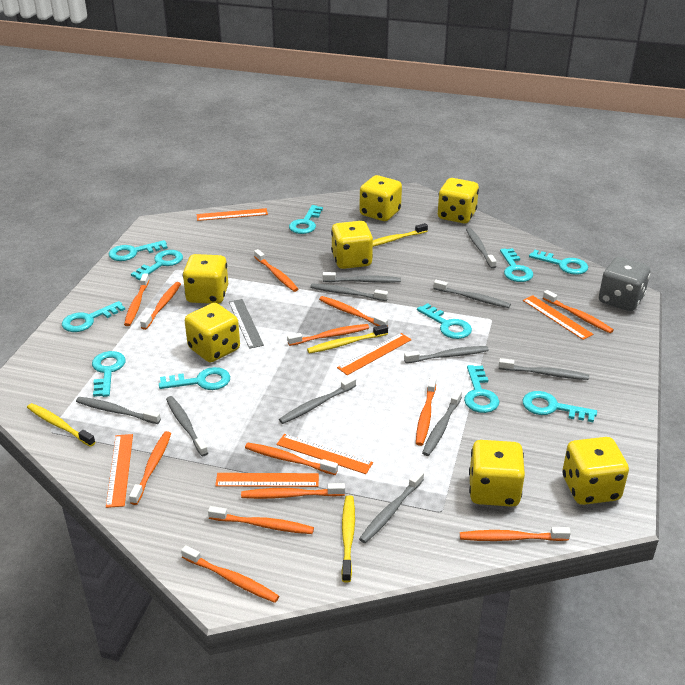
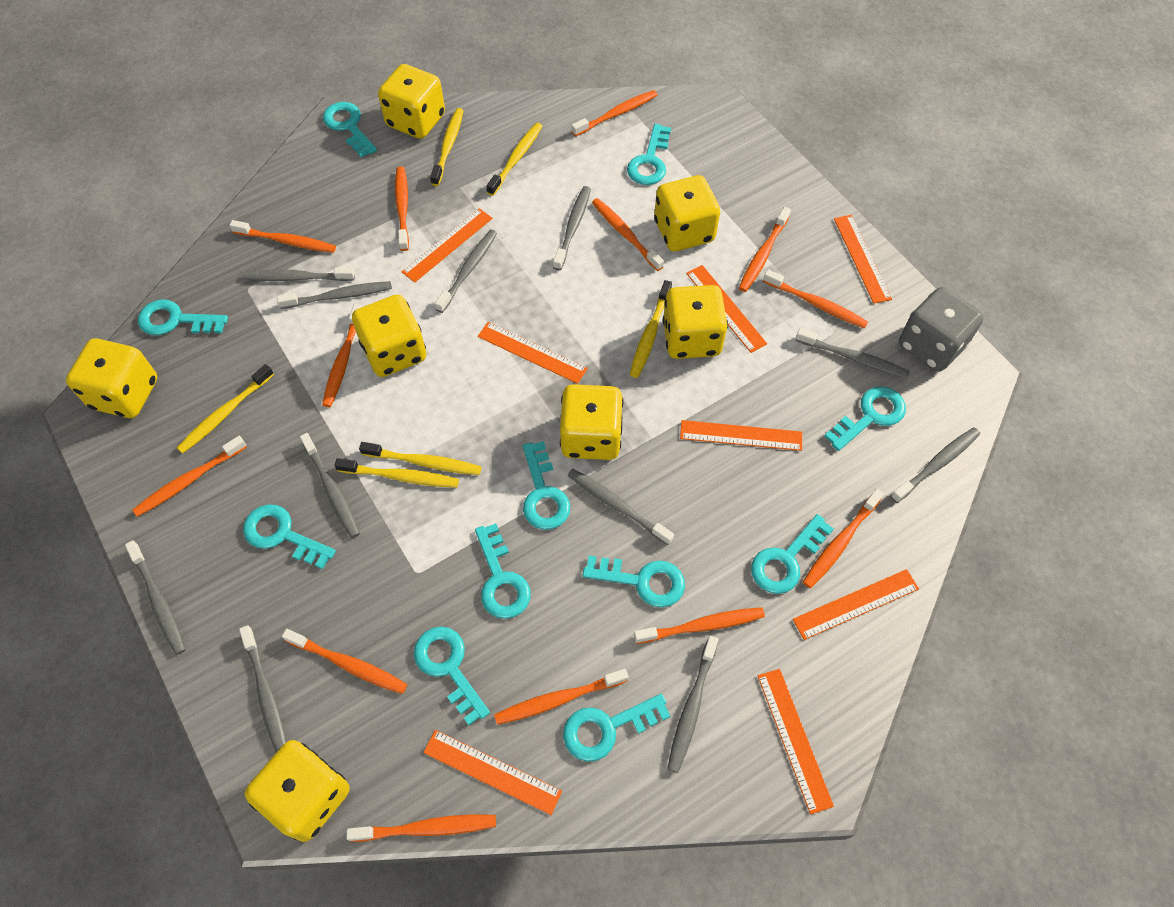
grey ruler: 1 -> 0
orange ruler: 6 -> 8
yellow toothbrush: 4 -> 6

